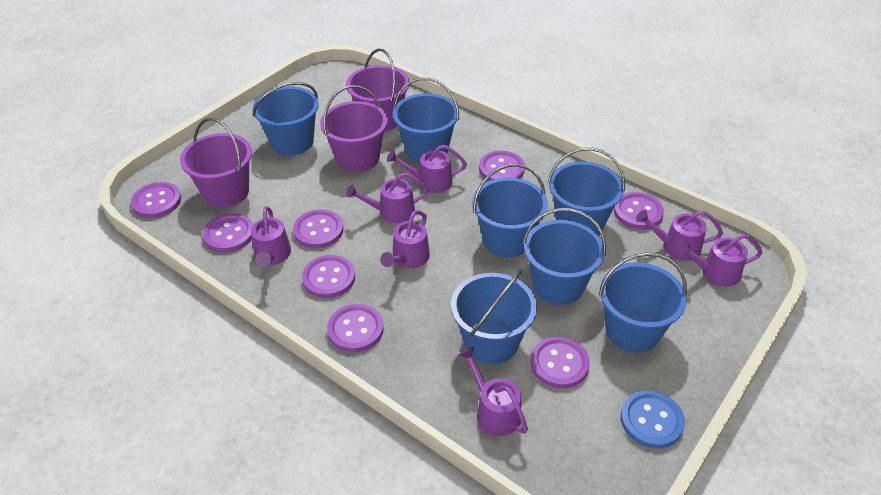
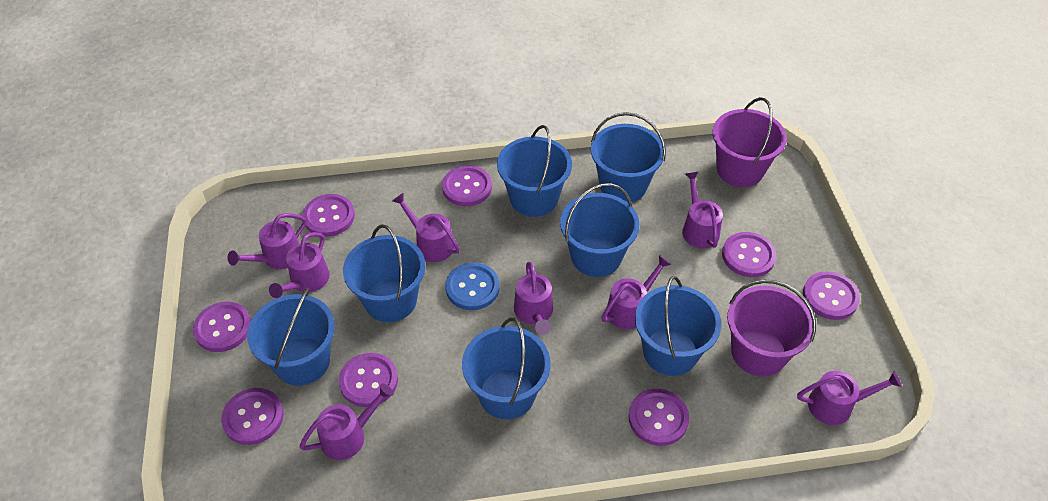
purple bucket: 3 -> 2
purple watering can: 7 -> 8

